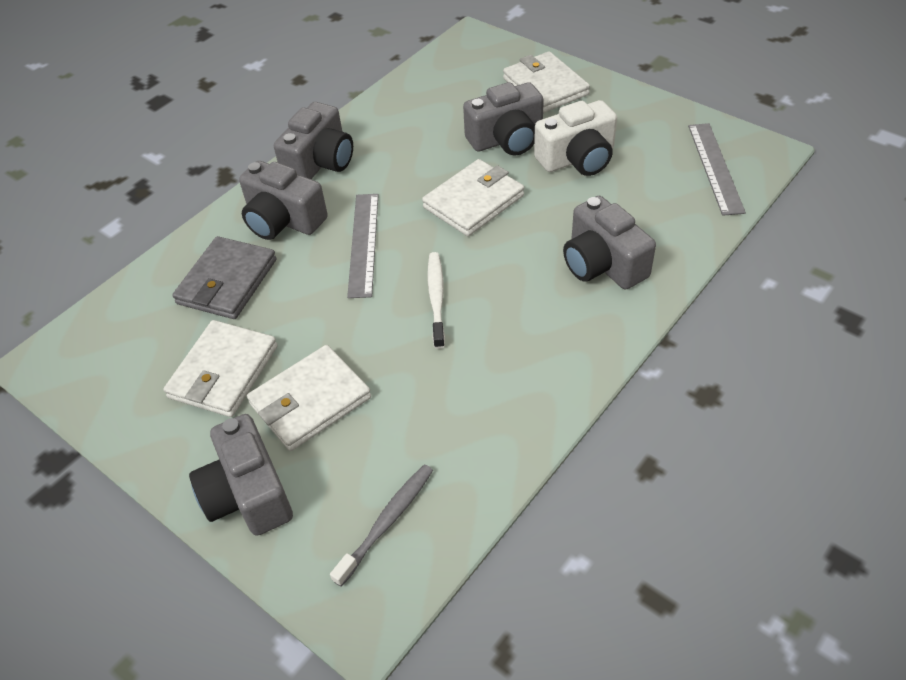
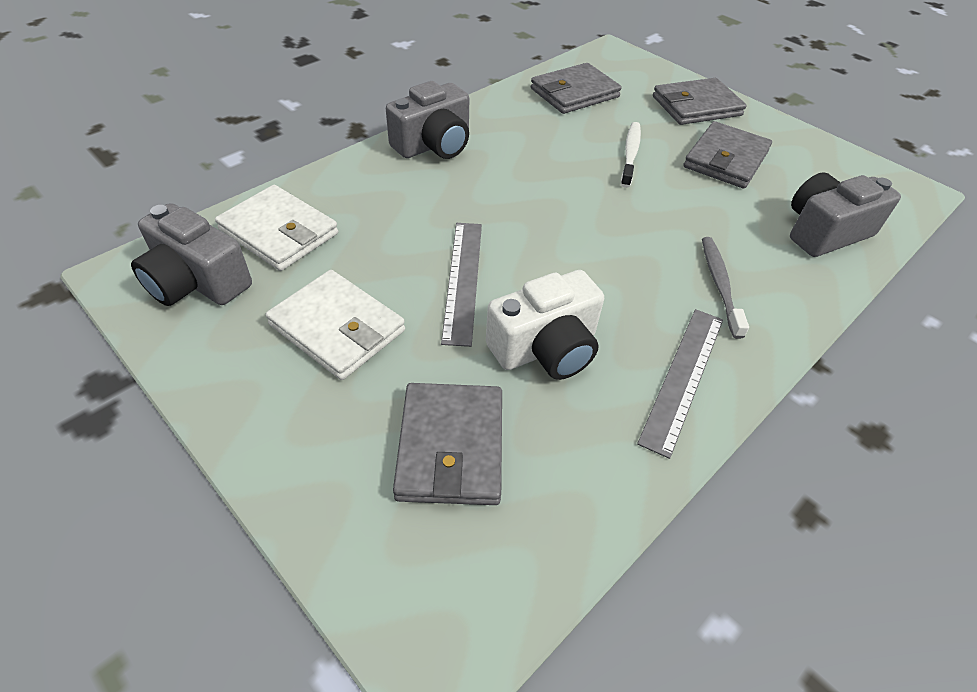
grey camera: 5 -> 3
grey wallet: 1 -> 4
white wallet: 4 -> 2

